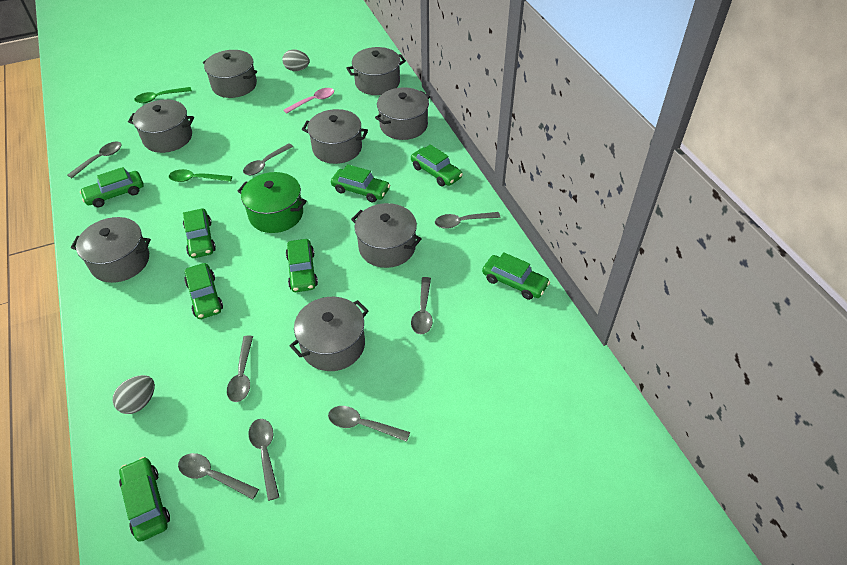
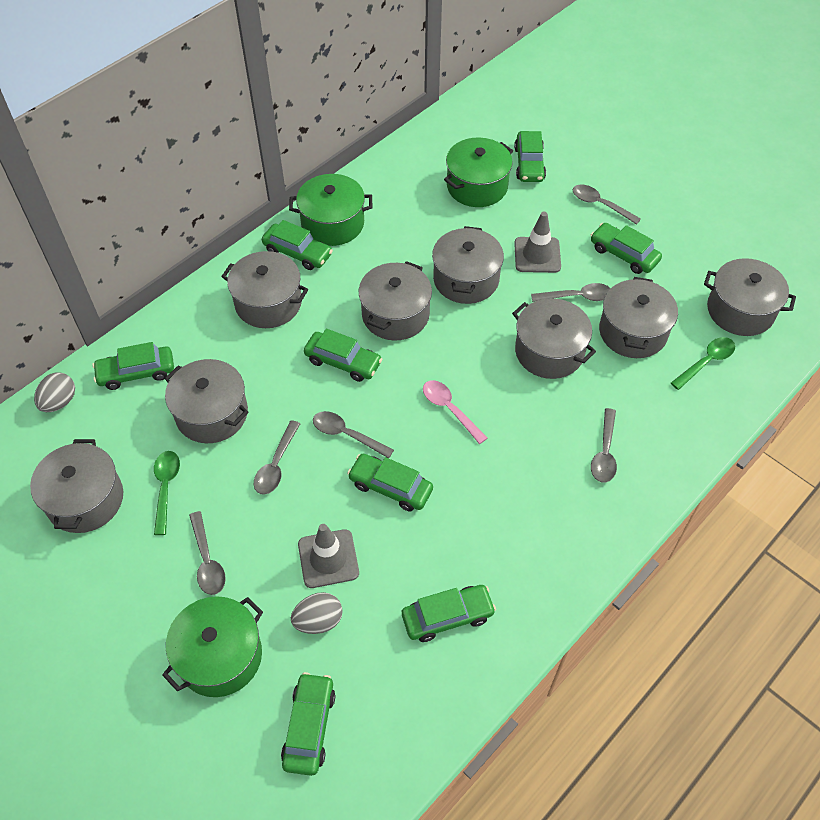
green pot: 1 -> 3
grey spoon: 8 -> 6
grey traffic cone: 0 -> 2

